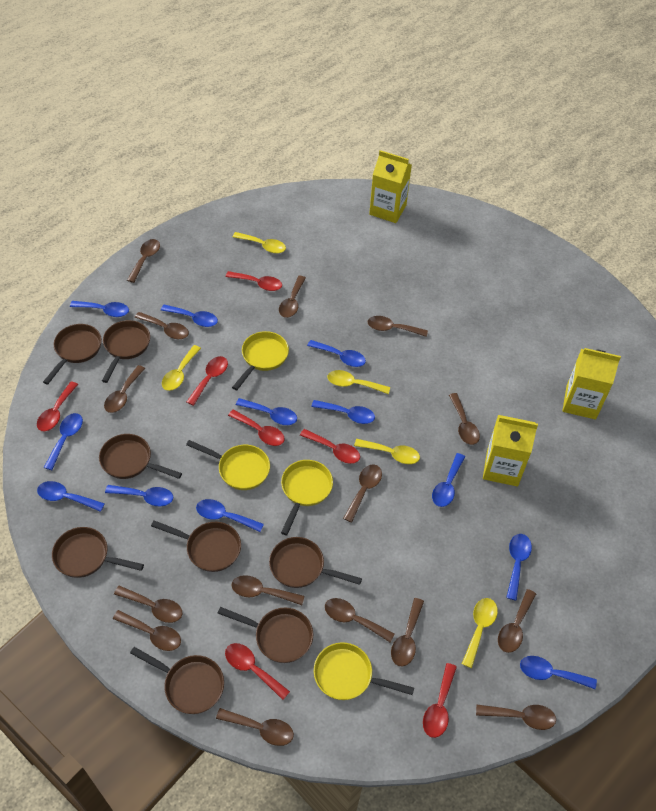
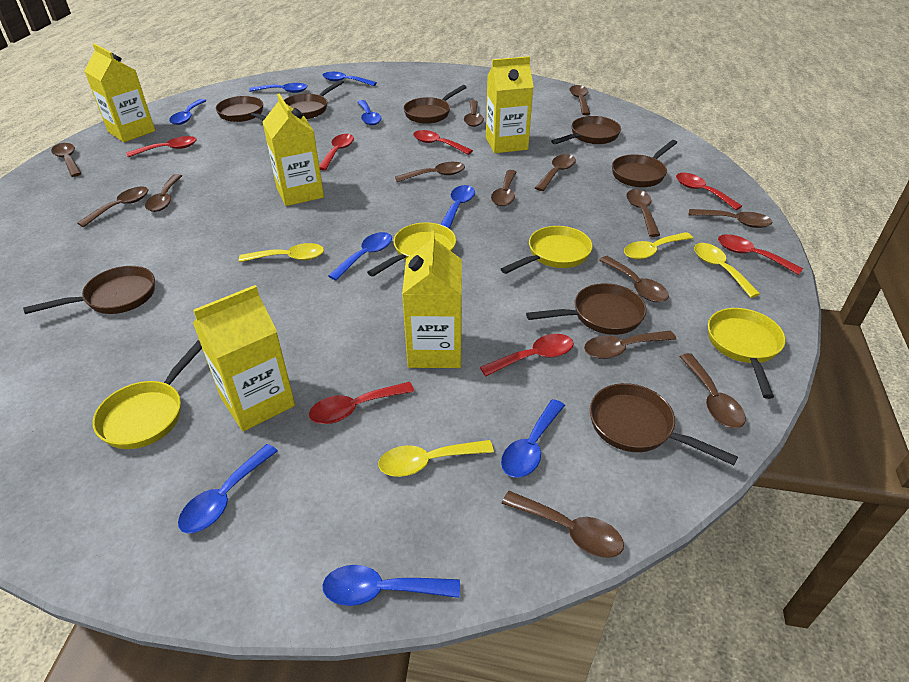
blue spoon: 12 -> 9
brown spoon: 15 -> 14
yellow carton: 3 -> 5
yellow spoon: 5 -> 4

